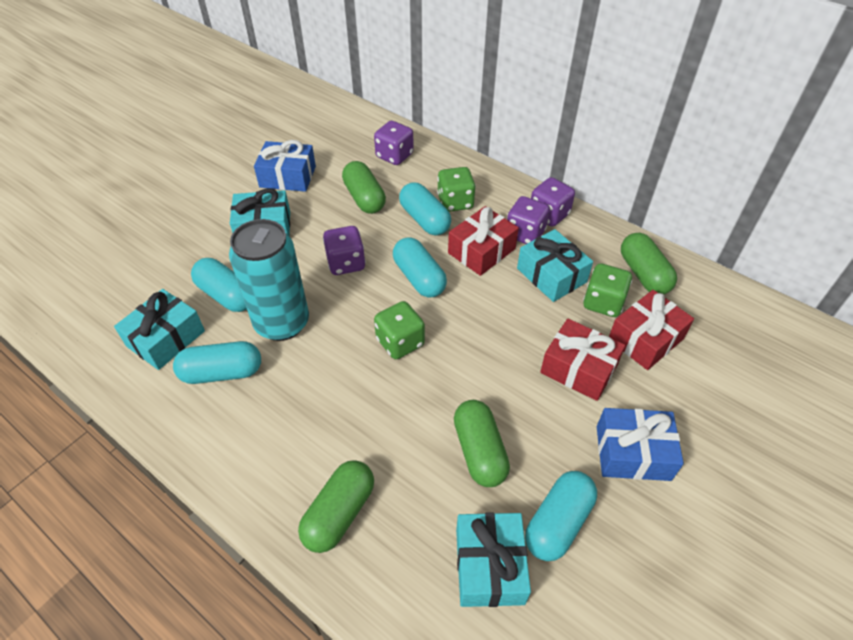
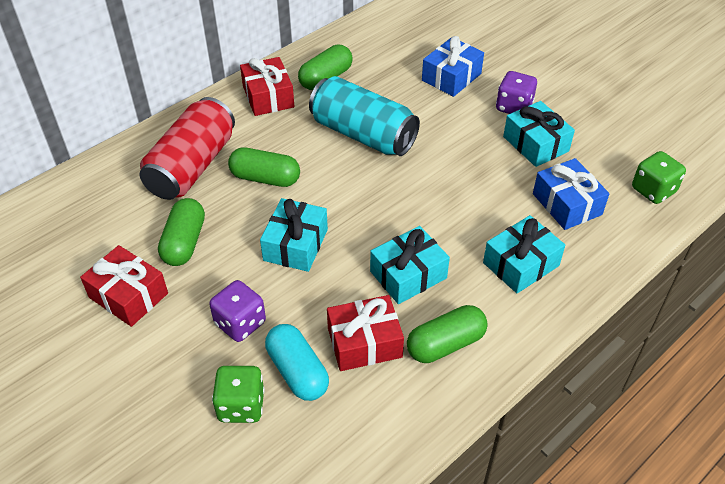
green dice: 3 -> 2
purple dice: 4 -> 2
red can: 0 -> 1
turquoise capsule: 5 -> 1

